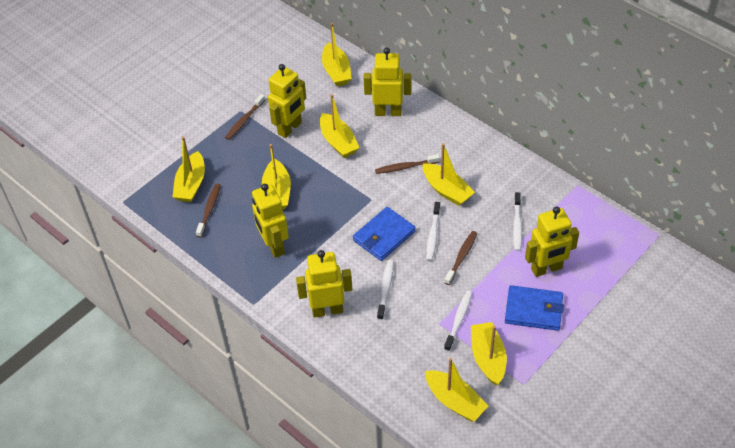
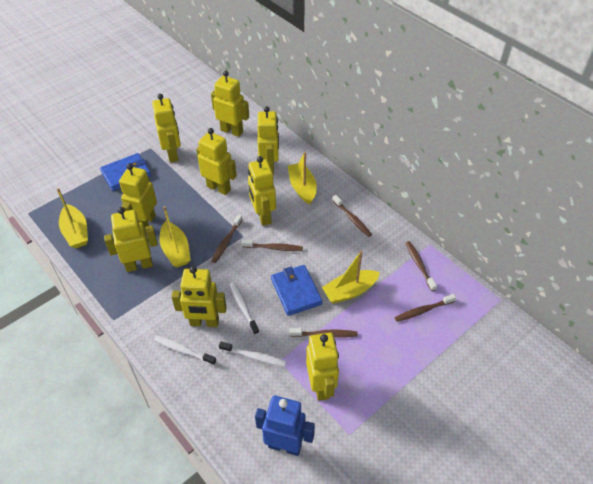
blue robot: 0 -> 1
brown toothbrush: 4 -> 6
white toothbrush: 4 -> 3
yellow boat: 7 -> 4
yellow robot: 5 -> 9

